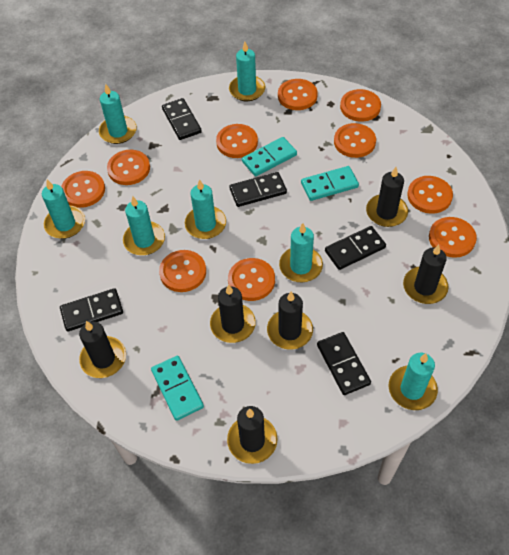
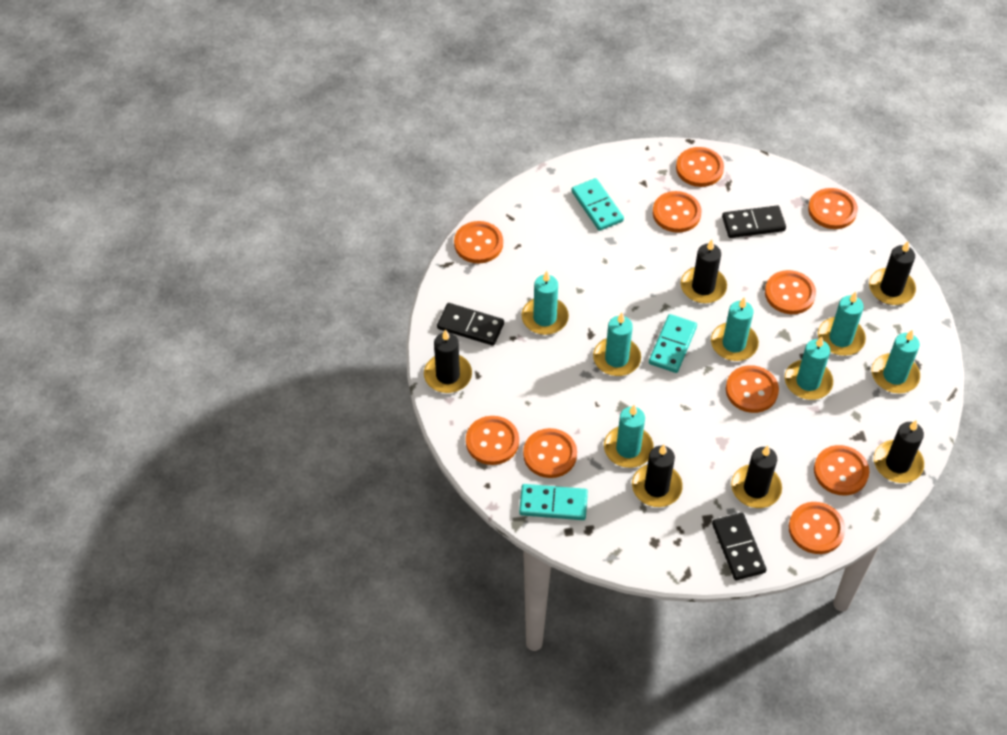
black domino: 5 -> 3

